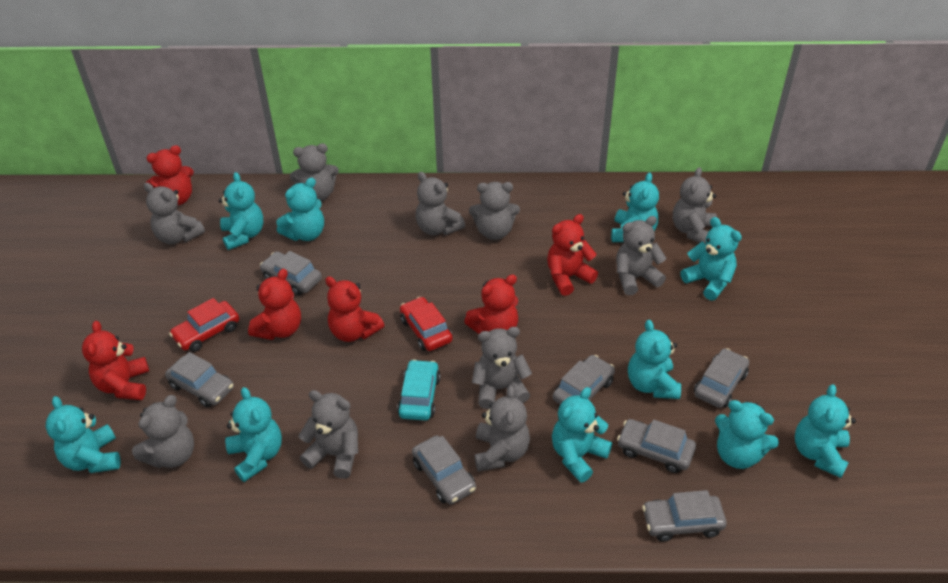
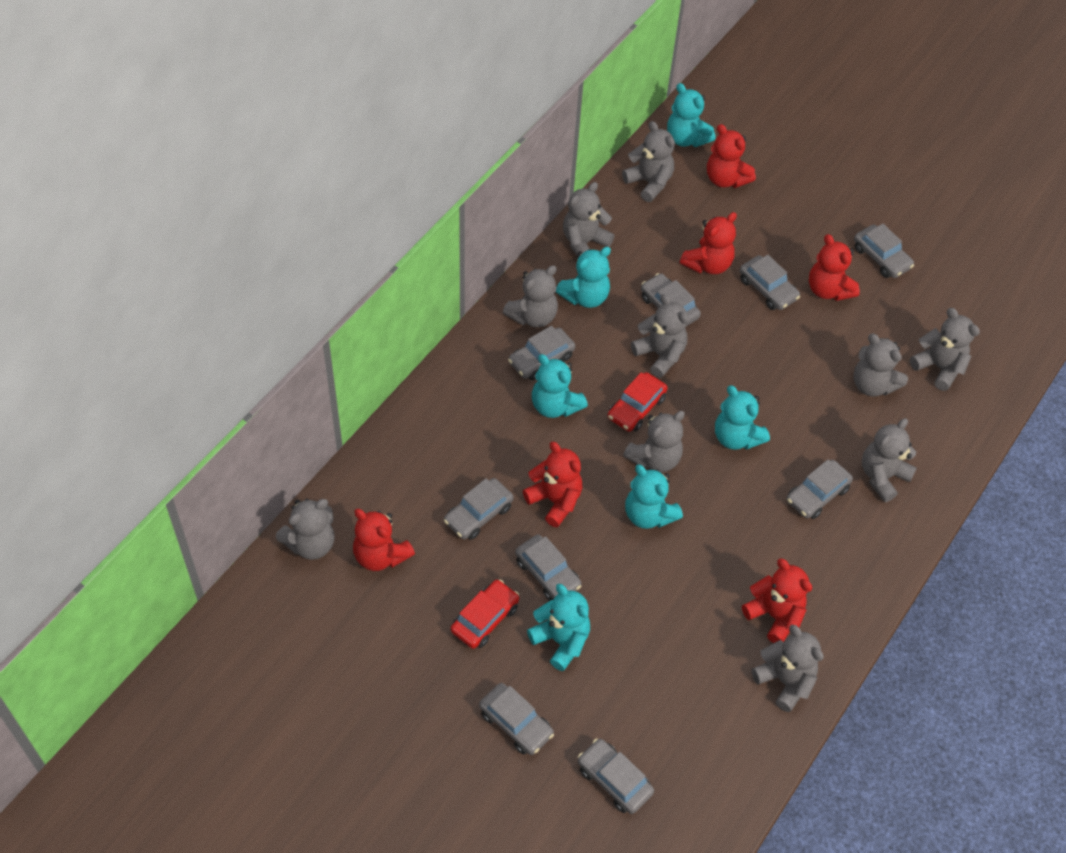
grey car: 7 -> 9
turquoise car: 1 -> 0
turquoise teddy bear: 10 -> 6

